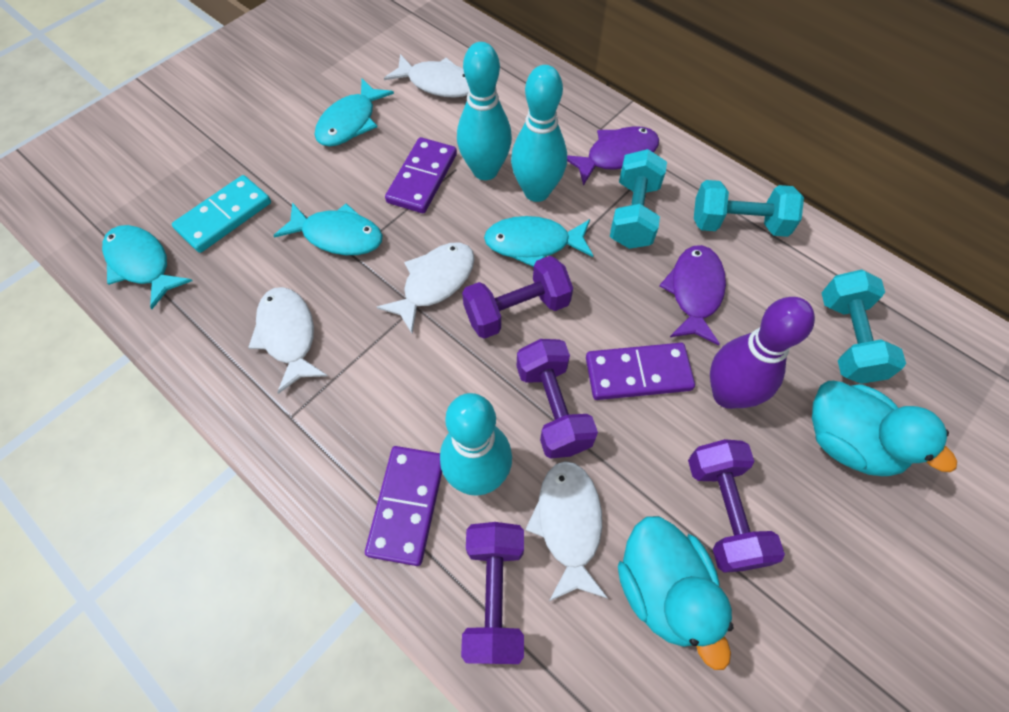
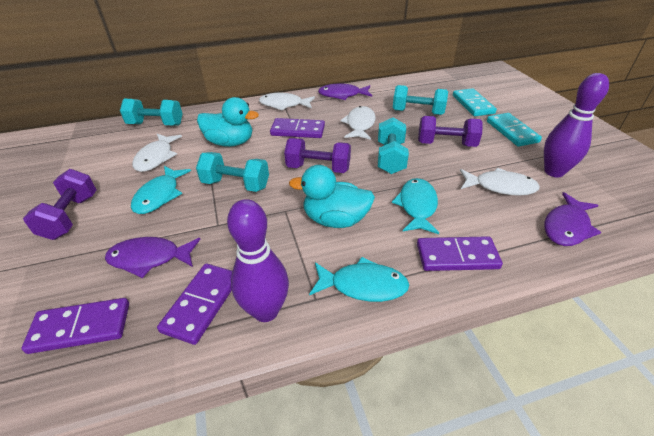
purple bowling pin: 1 -> 2
purple domino: 3 -> 4
purple dumbbell: 4 -> 3
purple fish: 2 -> 3
turquoise bowling pin: 3 -> 0
turquoise domino: 1 -> 2
turquoise dumbbell: 3 -> 4
turquoise fish: 4 -> 3

